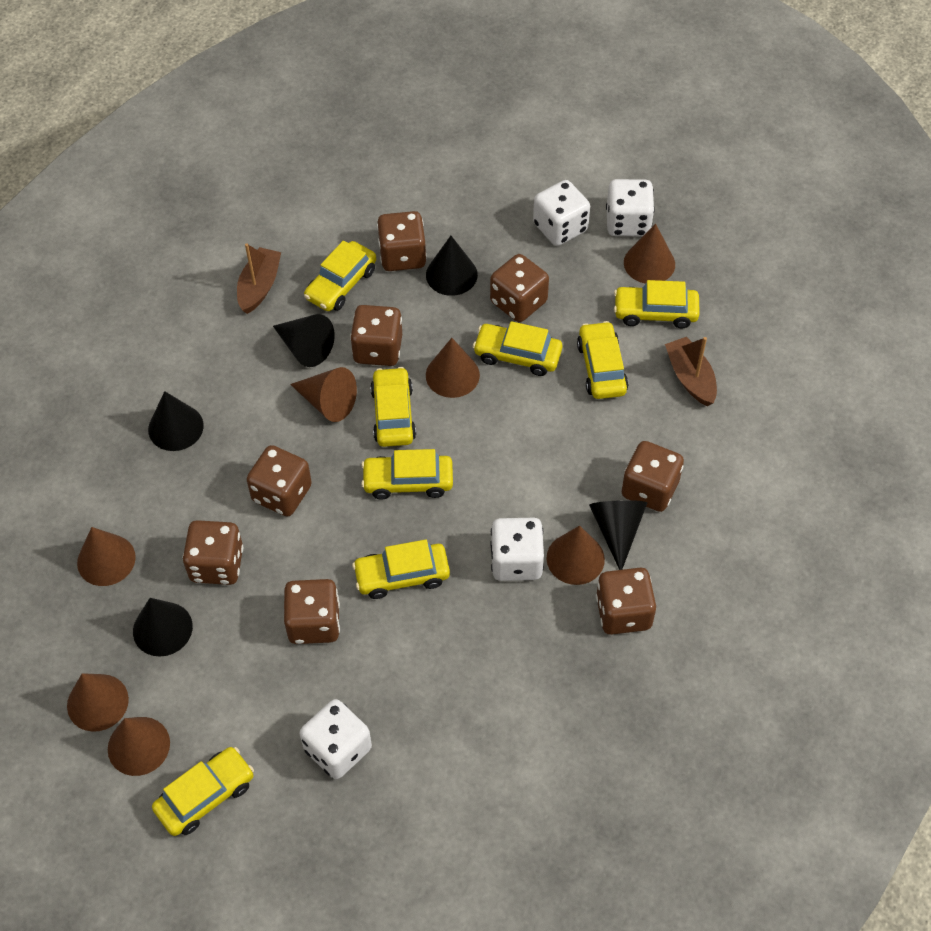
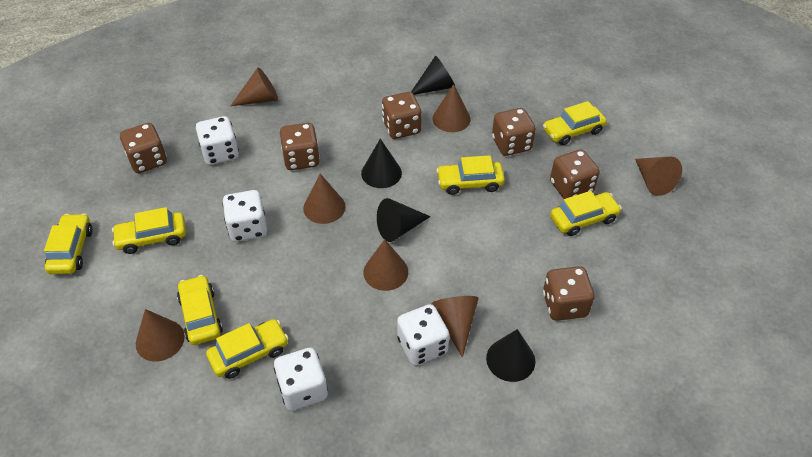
black cone: 5 -> 4
brown boat: 2 -> 0
brown dice: 8 -> 6
yellow car: 8 -> 7

